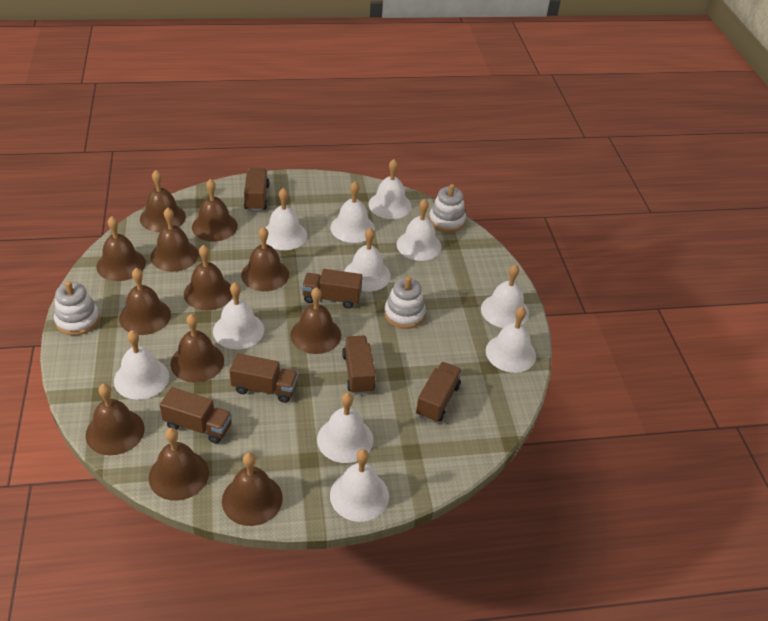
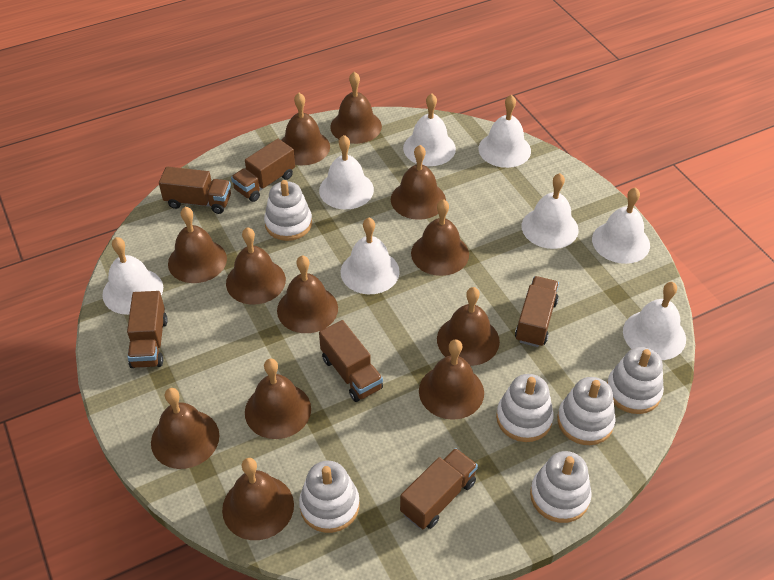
white bell: 11 -> 8
white stacking toy: 3 -> 6

